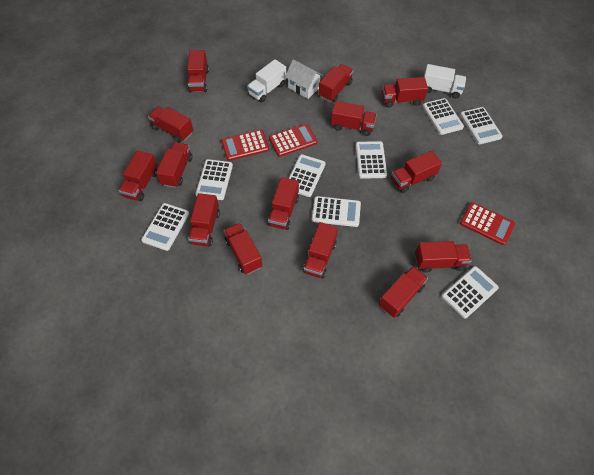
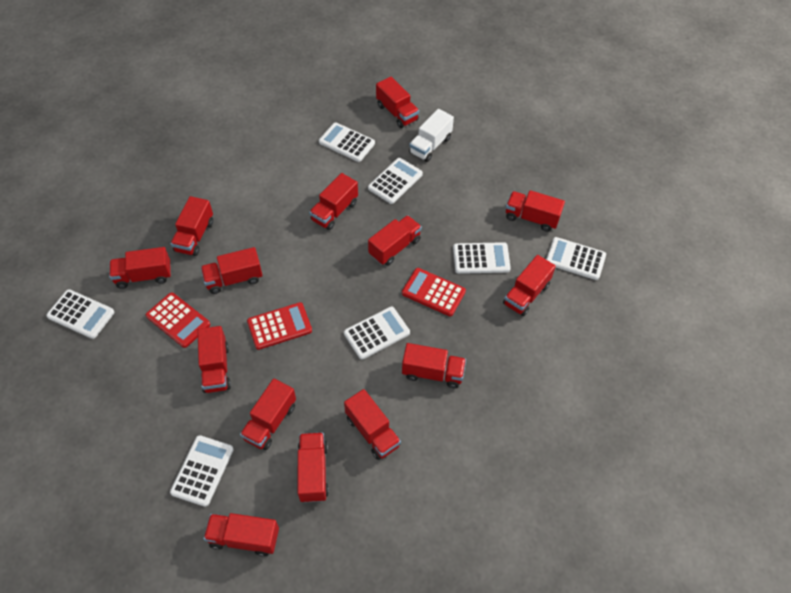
white calculator: 8 -> 7
white house: 1 -> 0
white truck: 2 -> 1

